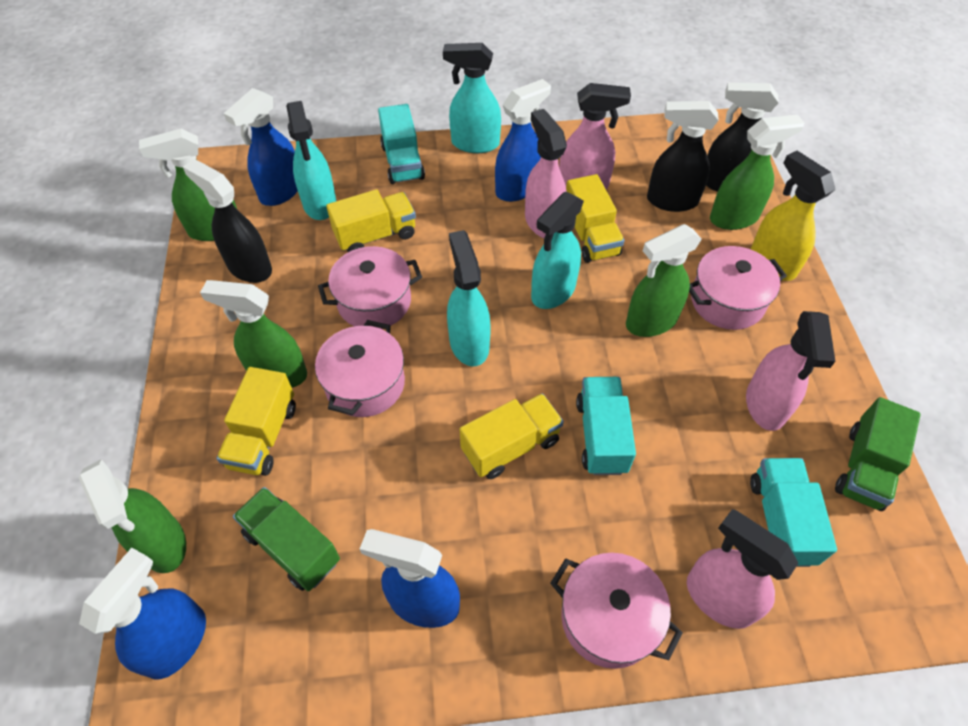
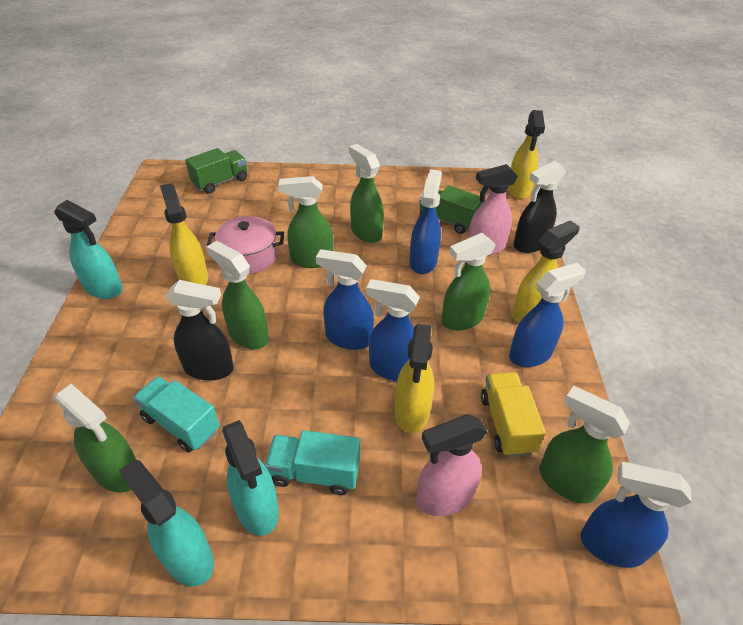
black spray bottle: 3 -> 2
blue spray bottle: 4 -> 5
green spray bottle: 5 -> 6
pink pot: 4 -> 1
pink spray bottle: 4 -> 2
turquoise spray bottle: 4 -> 3
turquoise truck: 3 -> 2
yellow spray bottle: 1 -> 4
yellow truck: 4 -> 1

